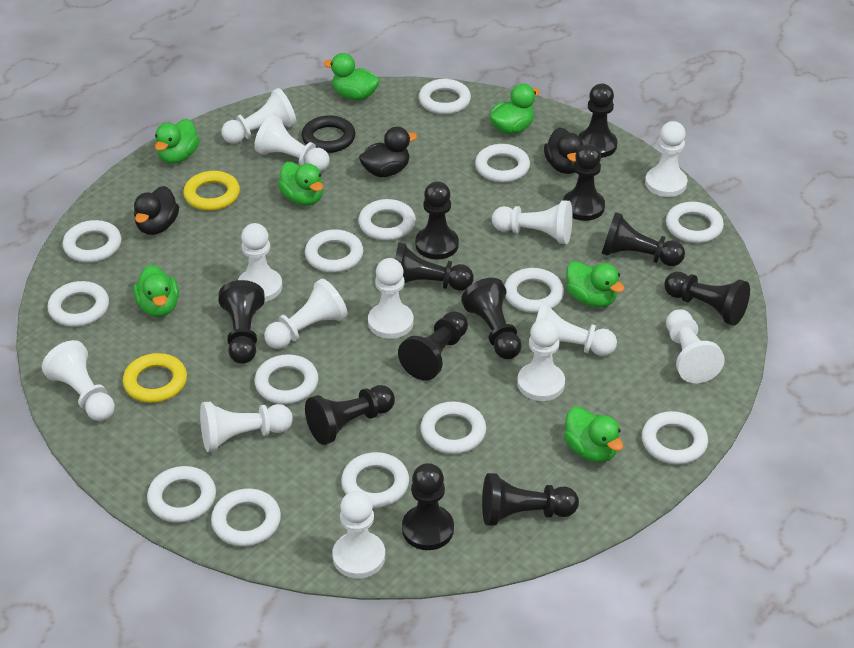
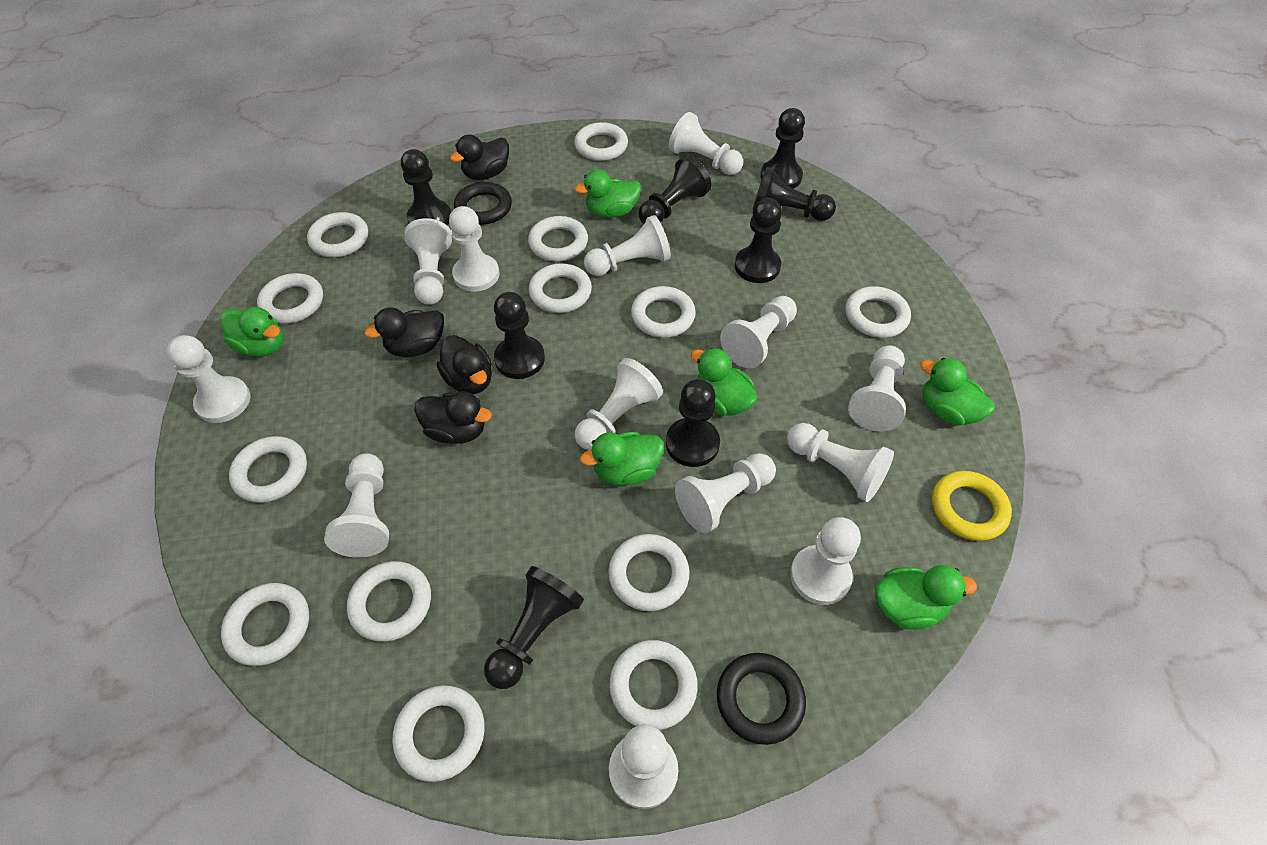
black duck: 3 -> 4
black pawn: 12 -> 8
black ring: 1 -> 2
green duck: 7 -> 6
white ring: 14 -> 13
yellow ring: 2 -> 1

